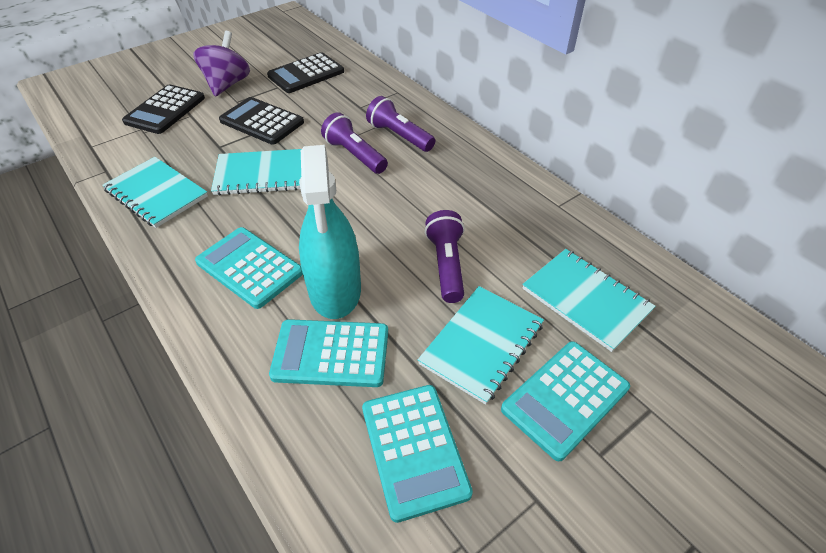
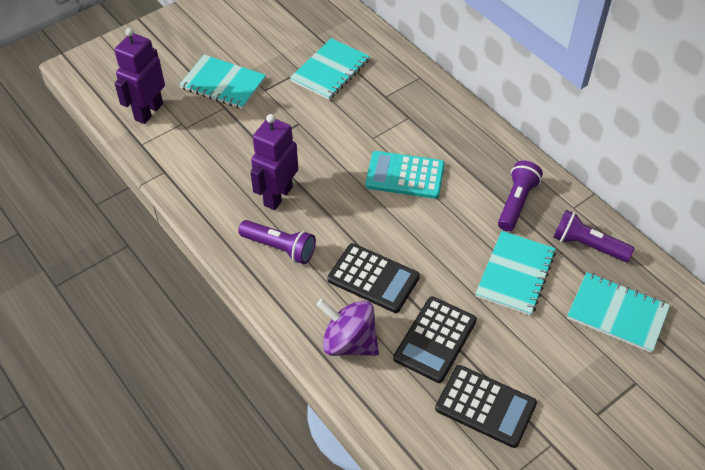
purple robot: 0 -> 2
turquoise calculator: 4 -> 1
turquoise spray bottle: 1 -> 0

